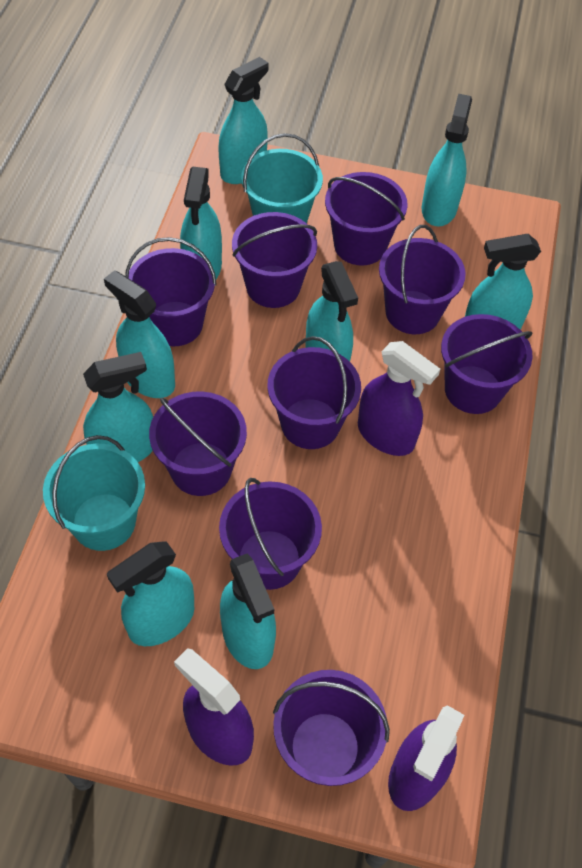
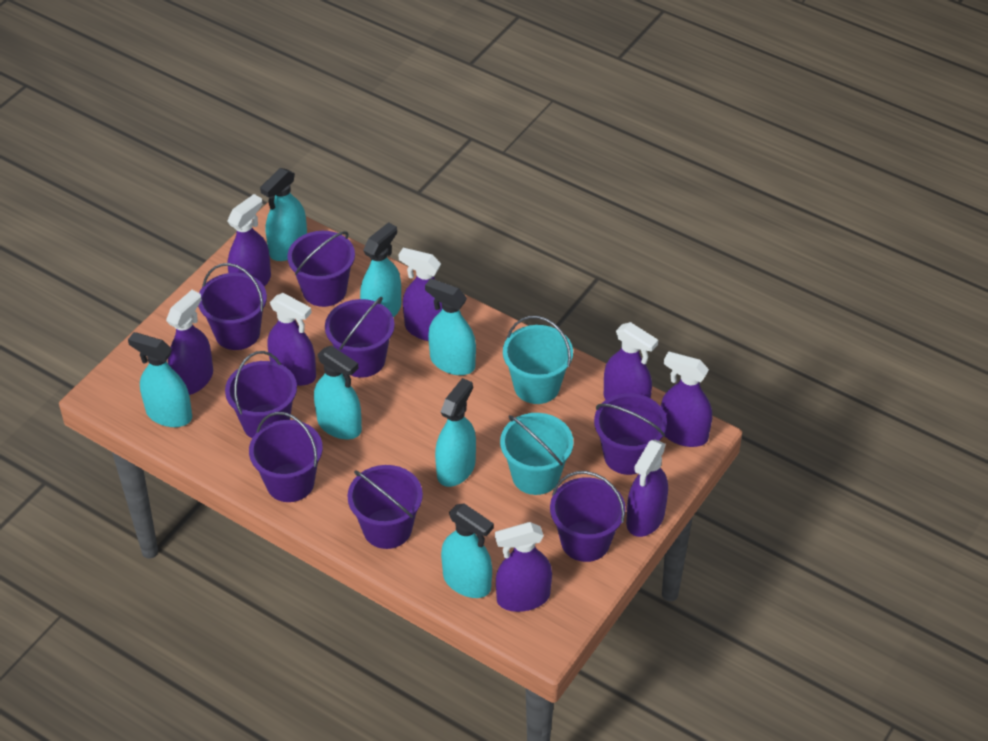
purple bucket: 9 -> 8
purple spray bottle: 3 -> 8
turquoise spray bottle: 9 -> 7

